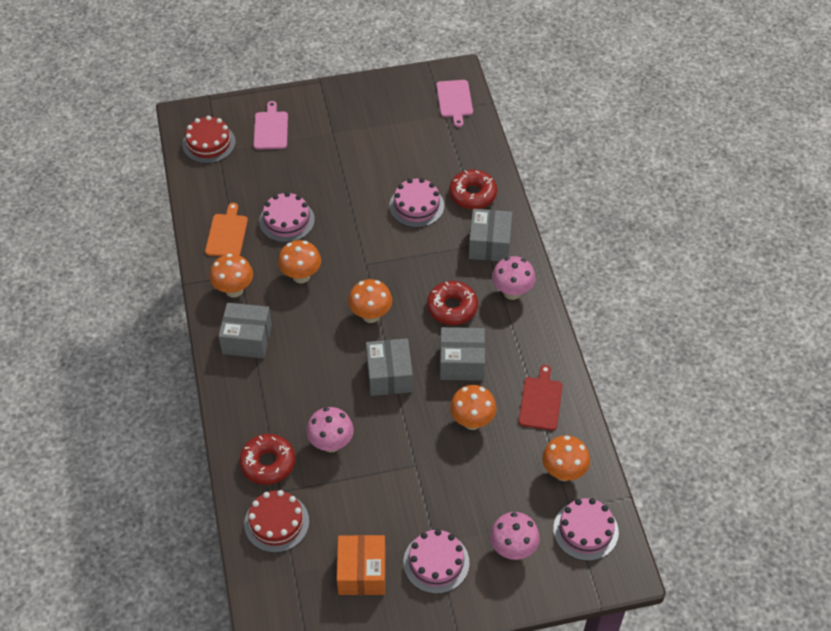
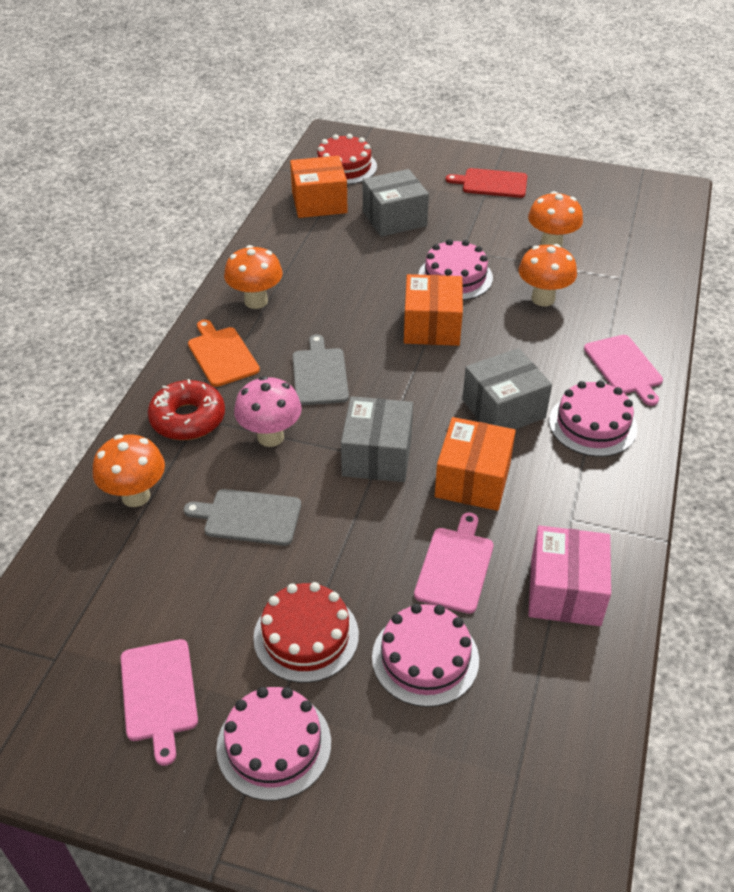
grey box: 4 -> 3
grey cutting board: 0 -> 2
orange box: 1 -> 3
orange mushroom: 5 -> 4
pink box: 0 -> 1
pink cutting board: 2 -> 3
pink mushroom: 3 -> 1
red donut: 3 -> 1

